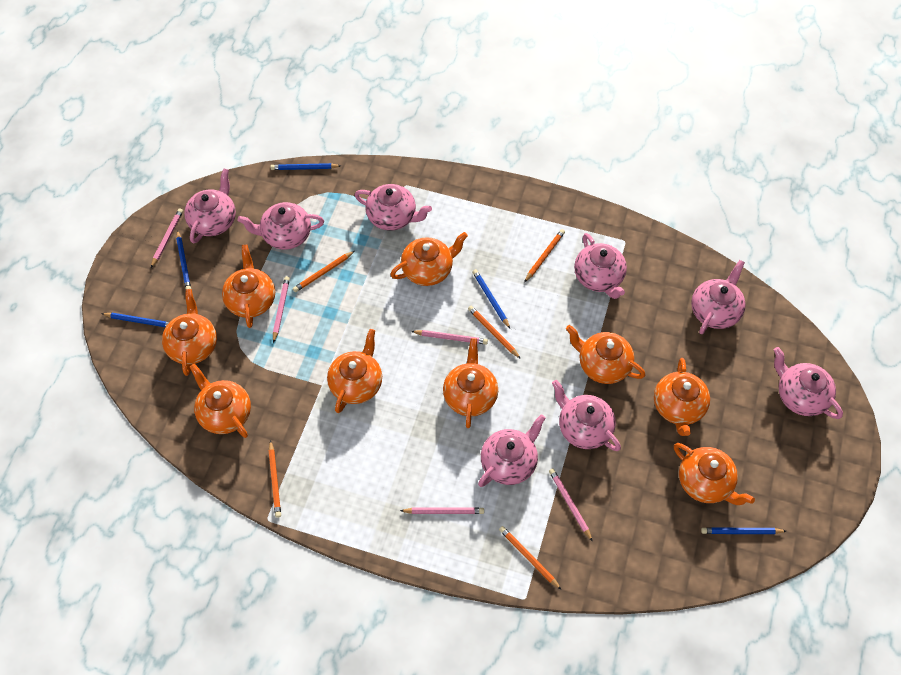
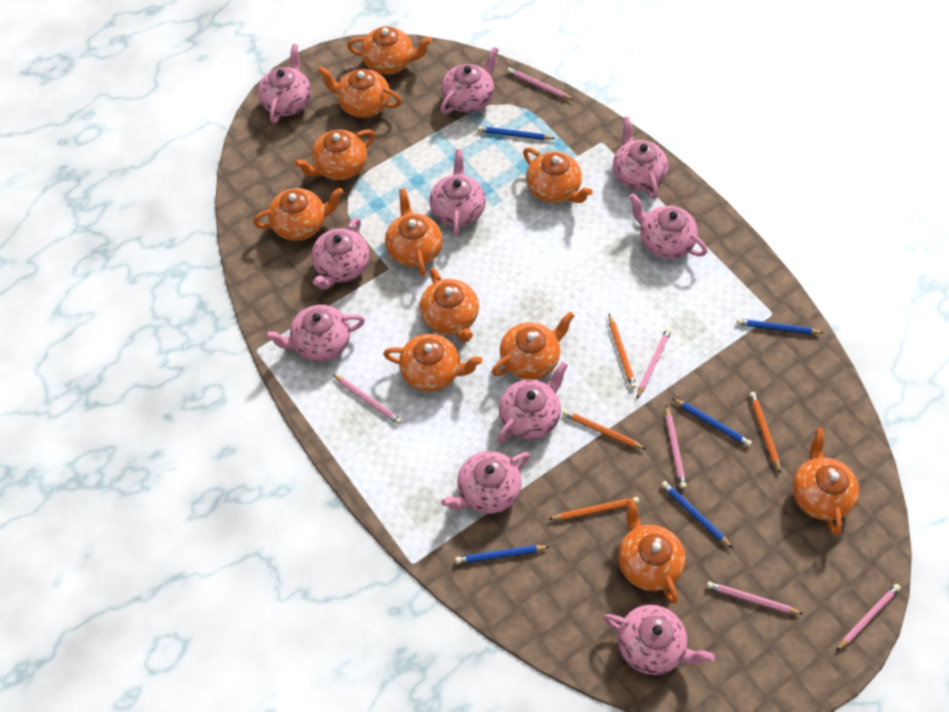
orange pencil: 5 -> 4
orange teapot: 9 -> 11
pink pencil: 5 -> 6
pink teapot: 8 -> 10

